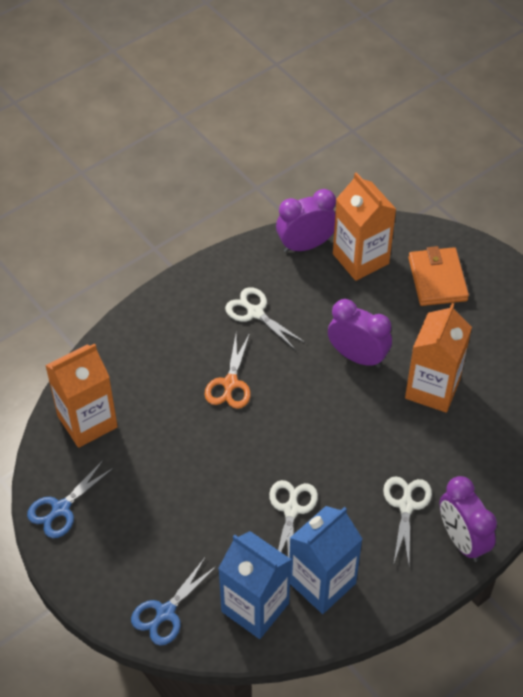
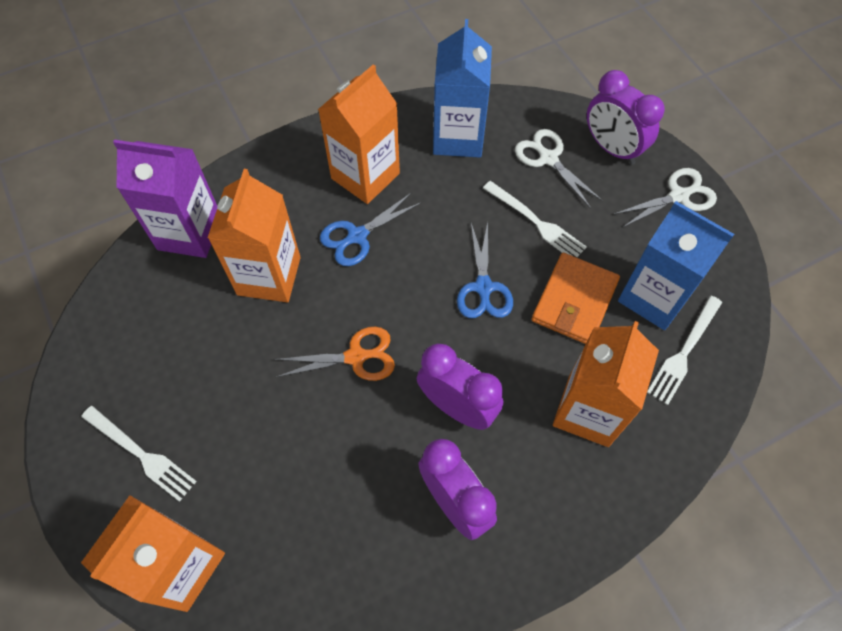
orange carton: 3 -> 4
purple carton: 0 -> 1
white fork: 0 -> 3
white scissors: 3 -> 2

